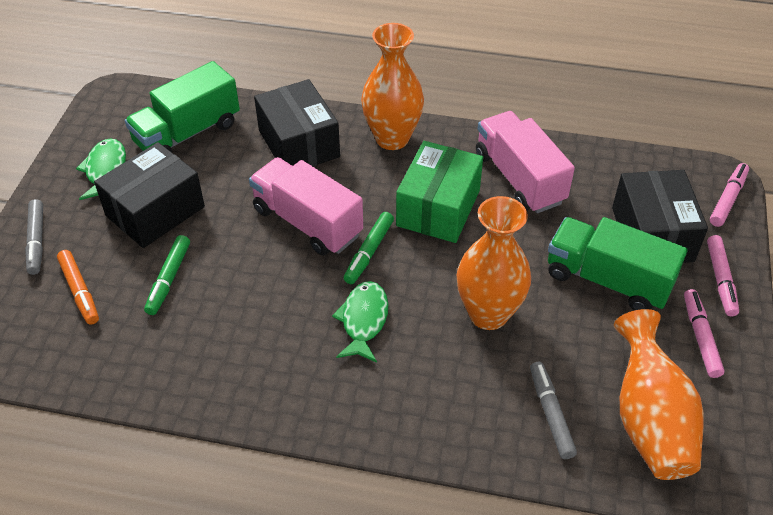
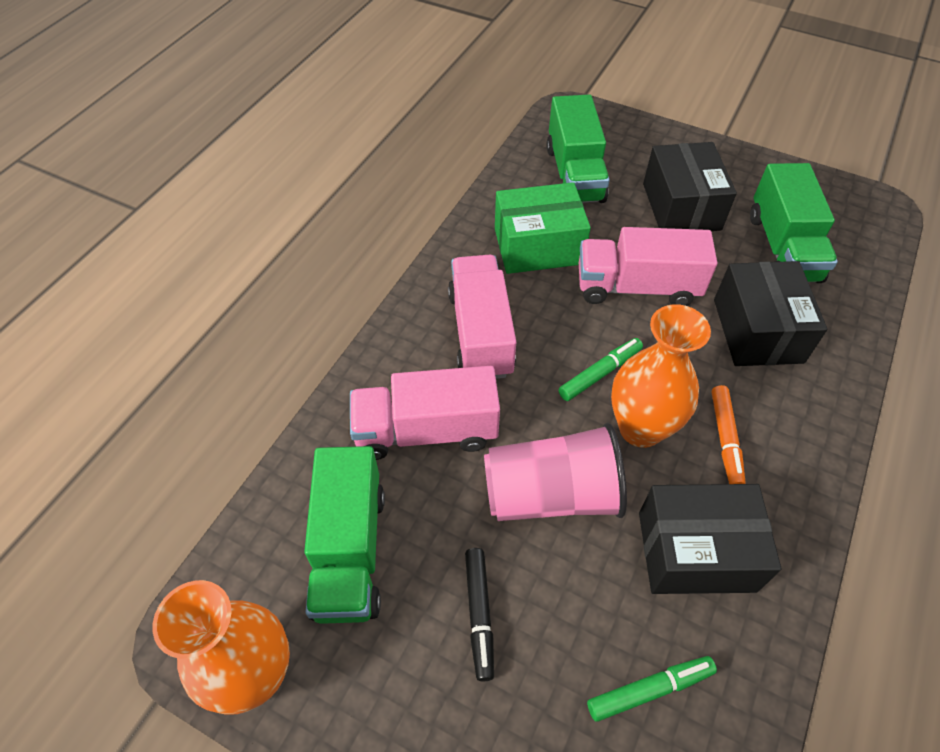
black marker: 0 -> 1
green fish: 2 -> 0
green truck: 2 -> 3
grey marker: 2 -> 0
orange vase: 3 -> 2
pink cup: 0 -> 1
pink marker: 3 -> 0
pink truck: 2 -> 3

